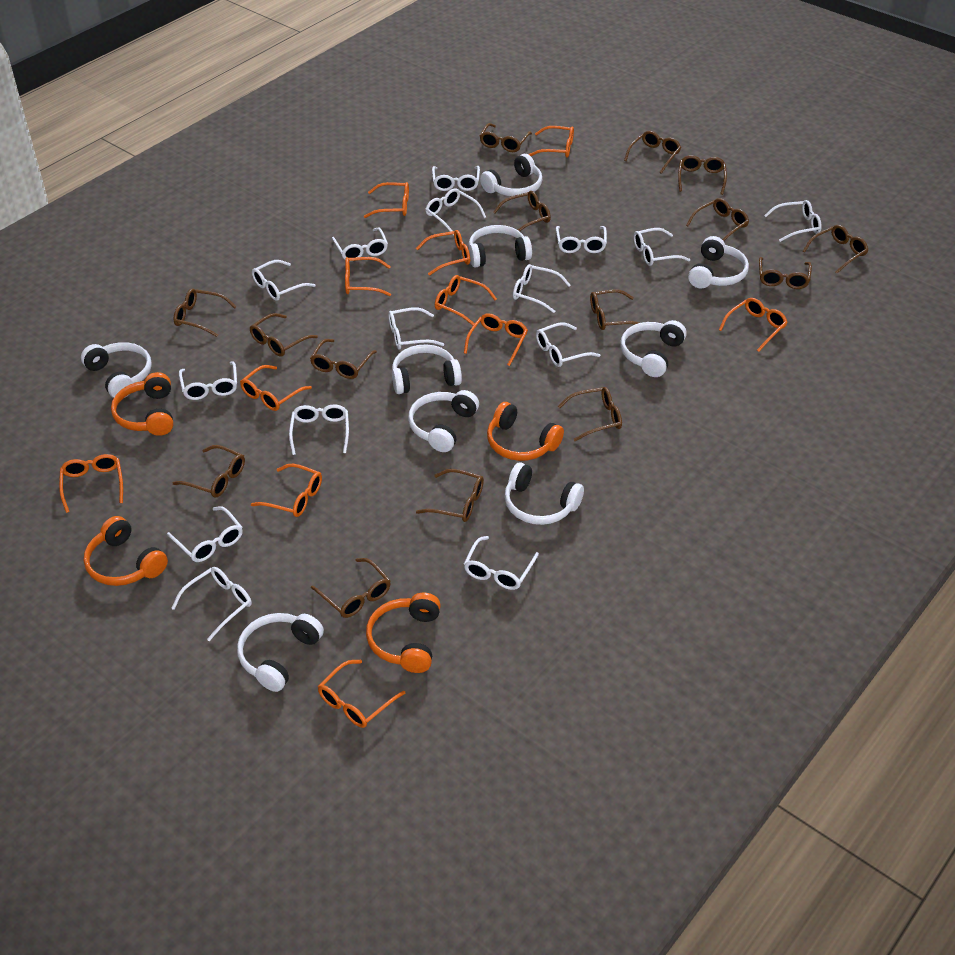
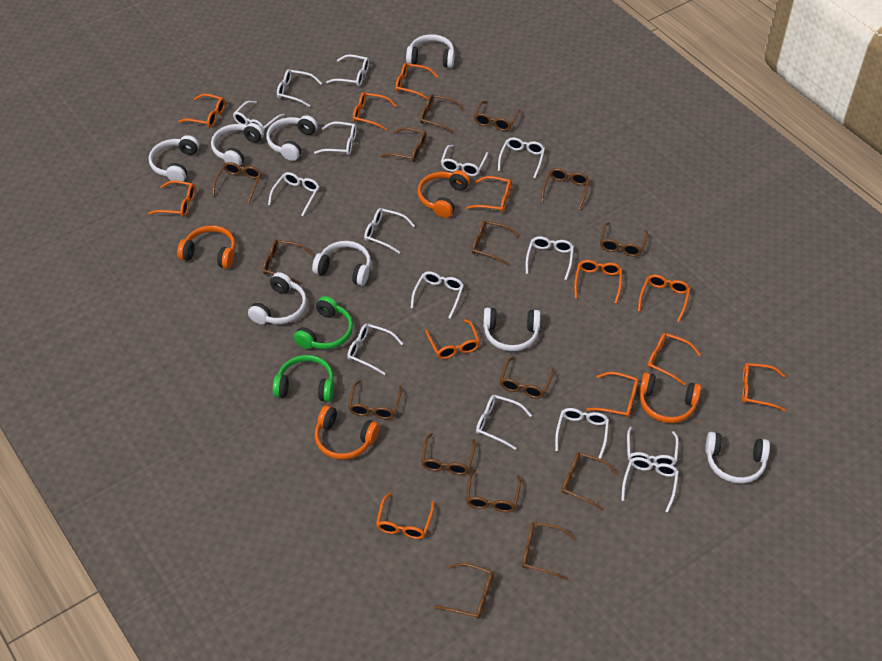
green headphones: 0 -> 2
orange glasses: 11 -> 12
white headphones: 9 -> 8

